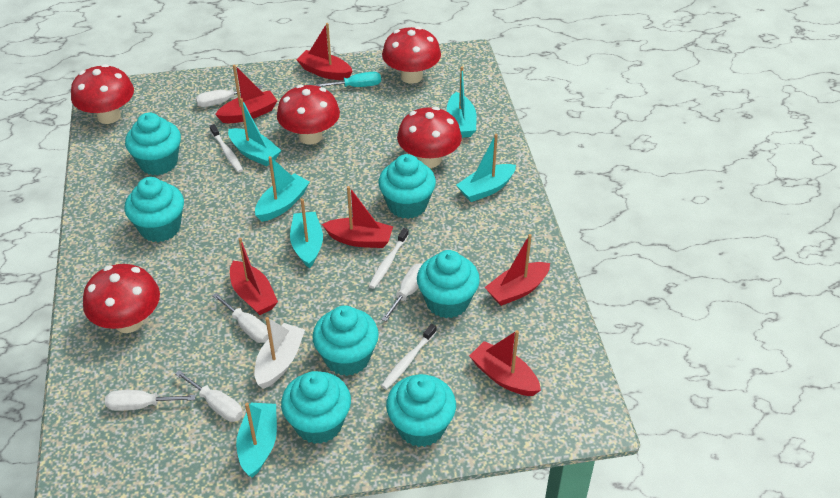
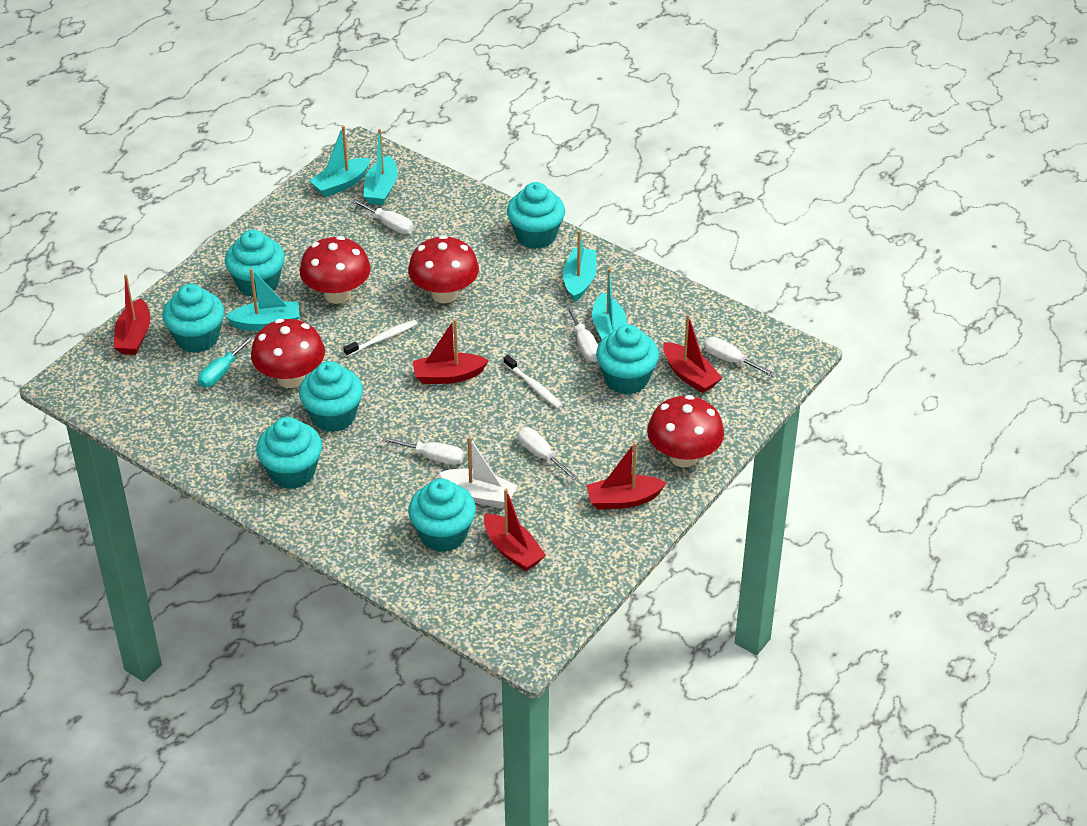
red boat: 6 -> 5
red mushroom: 5 -> 4
turquoise boat: 6 -> 5
white toothbrush: 3 -> 2

